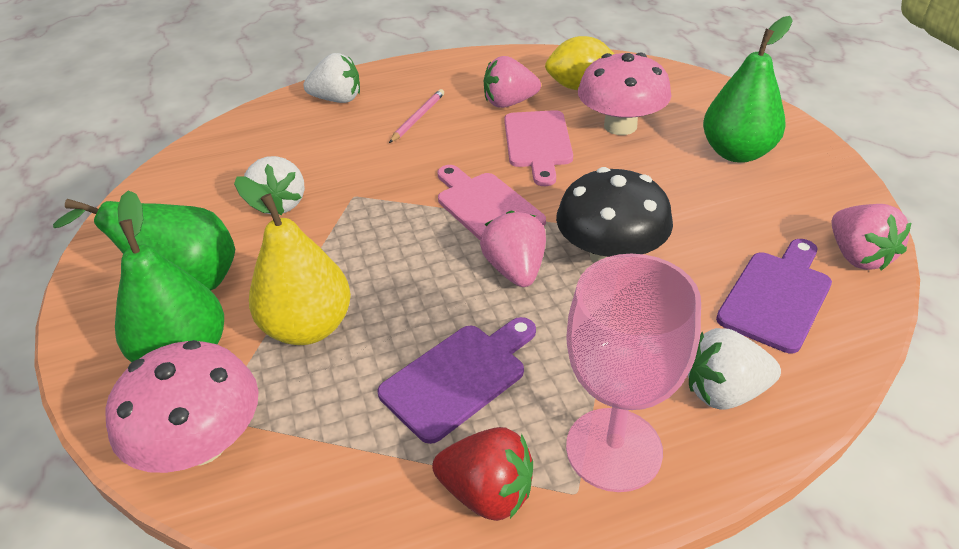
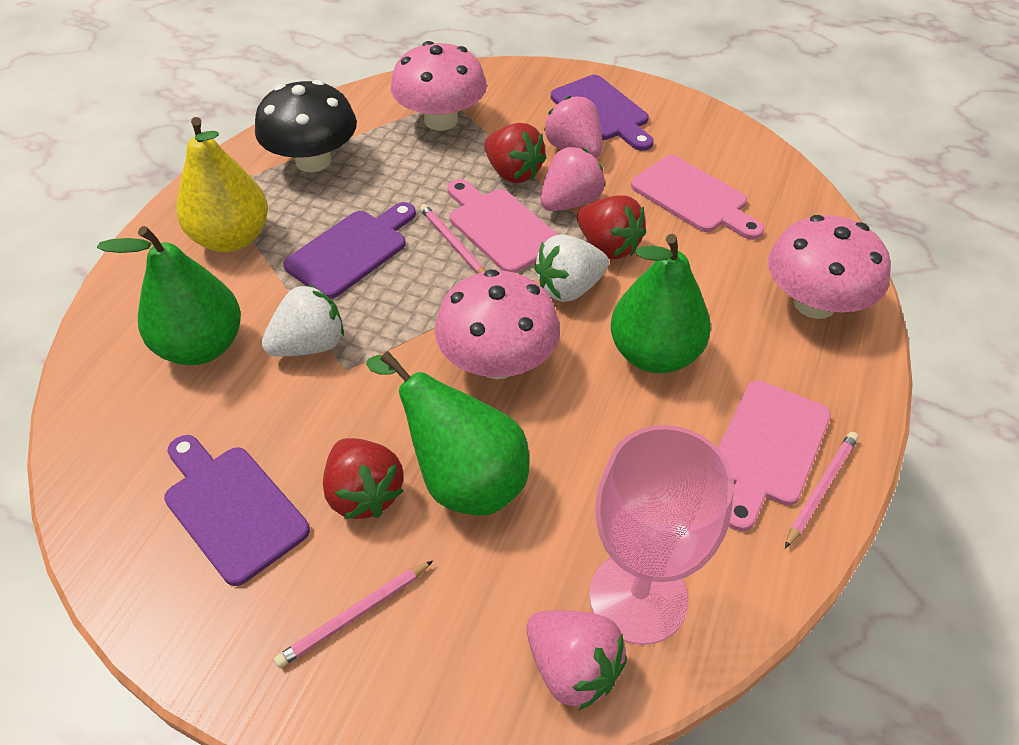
pink cutting board: 2 -> 3
pink mushroom: 2 -> 3
pink pencil: 1 -> 3
purple cutting board: 2 -> 3
red strawberry: 1 -> 3
white strawberry: 3 -> 2
yellow lemon: 1 -> 0

